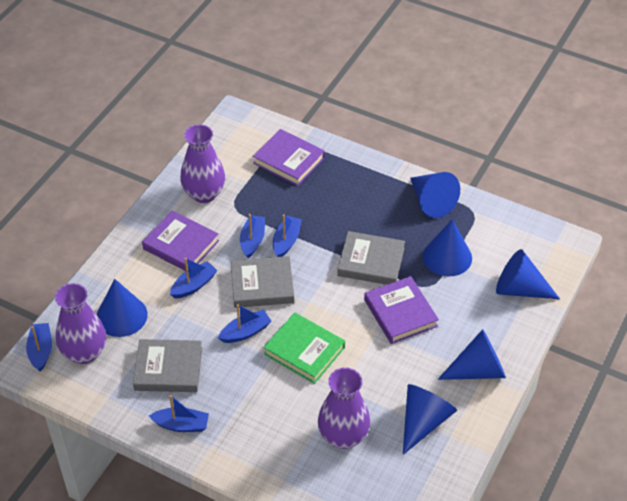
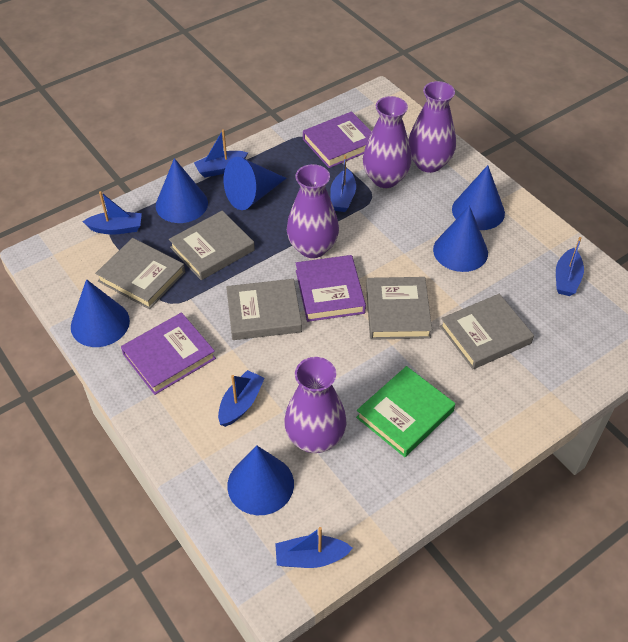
grey book: 3 -> 5
purple vase: 3 -> 4

